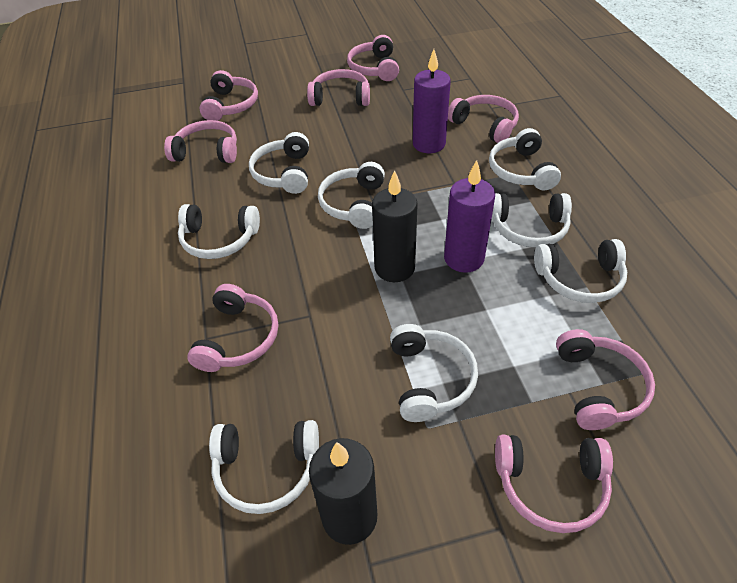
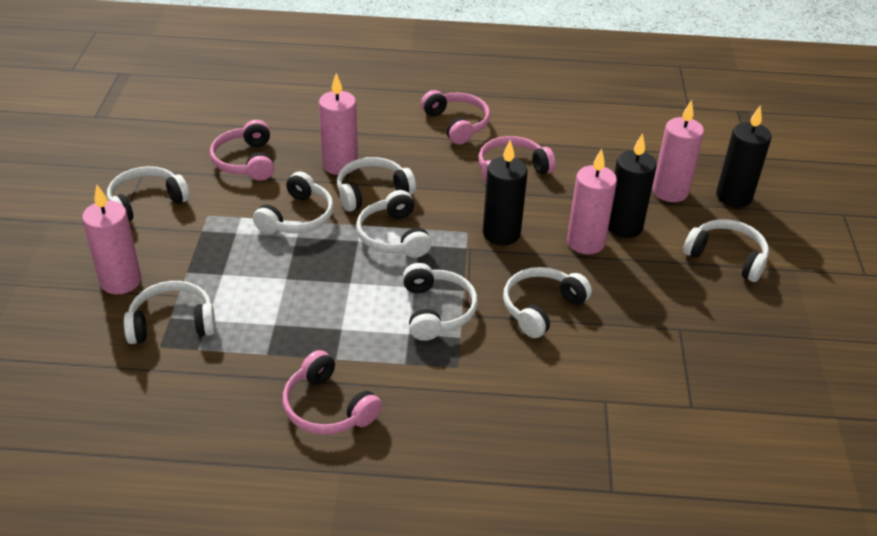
black candle: 2 -> 3
pink candle: 0 -> 4
pink headphones: 8 -> 4
purple candle: 2 -> 0

